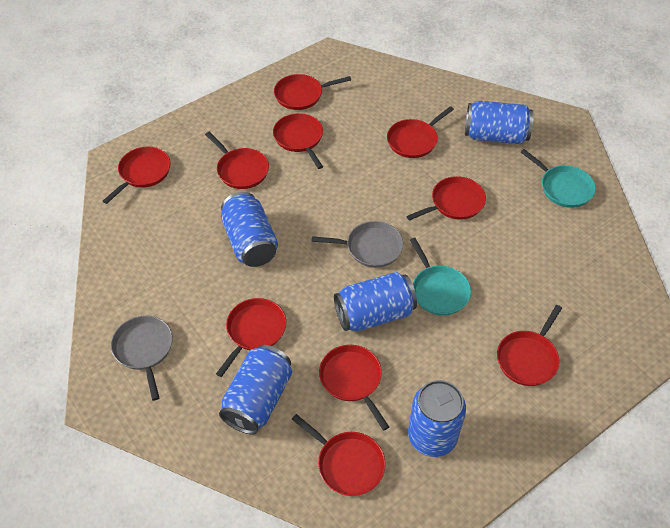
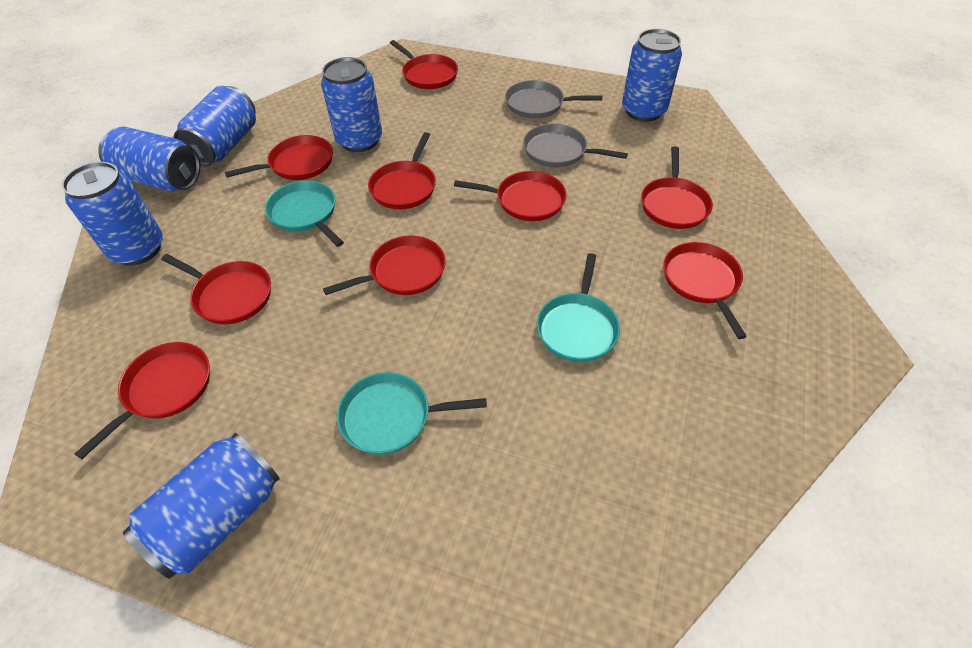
blue can: 5 -> 6
red pan: 10 -> 9
turquoise pan: 2 -> 3

